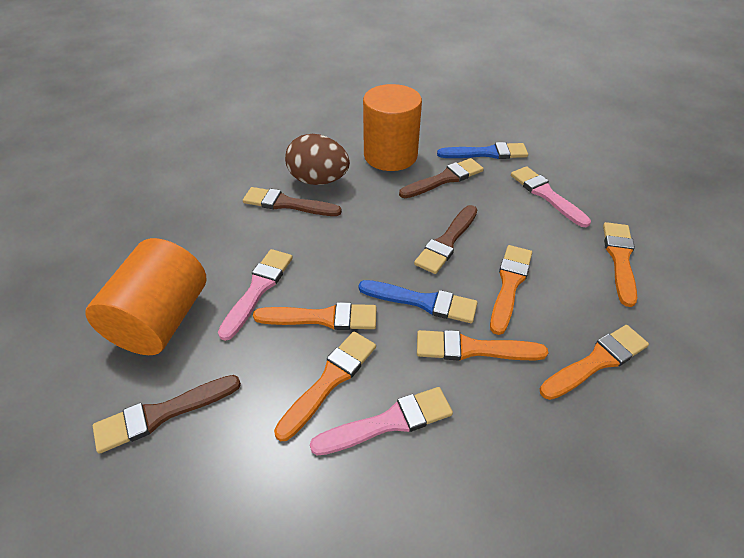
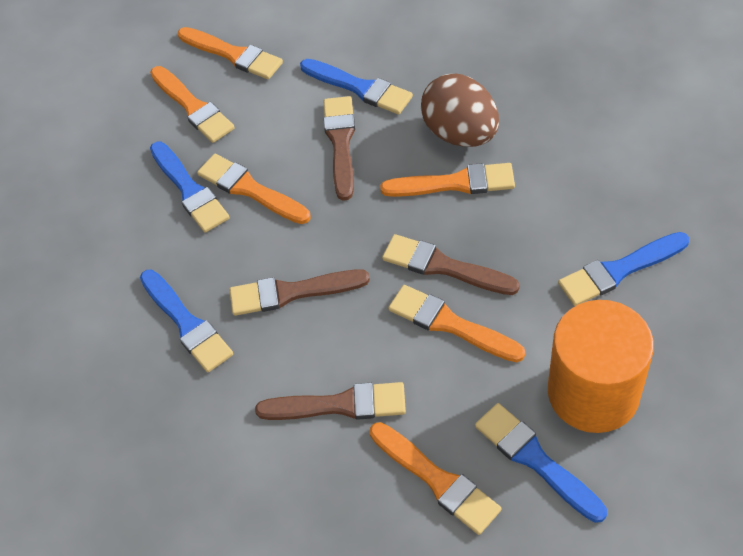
blue brush: 2 -> 5
orange cylinder: 2 -> 1
pink brush: 3 -> 0

